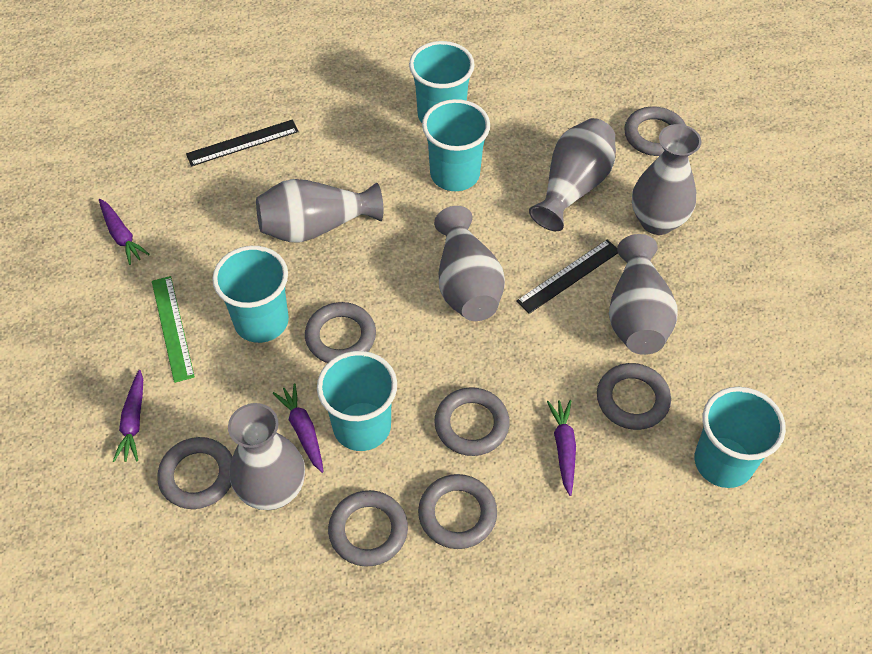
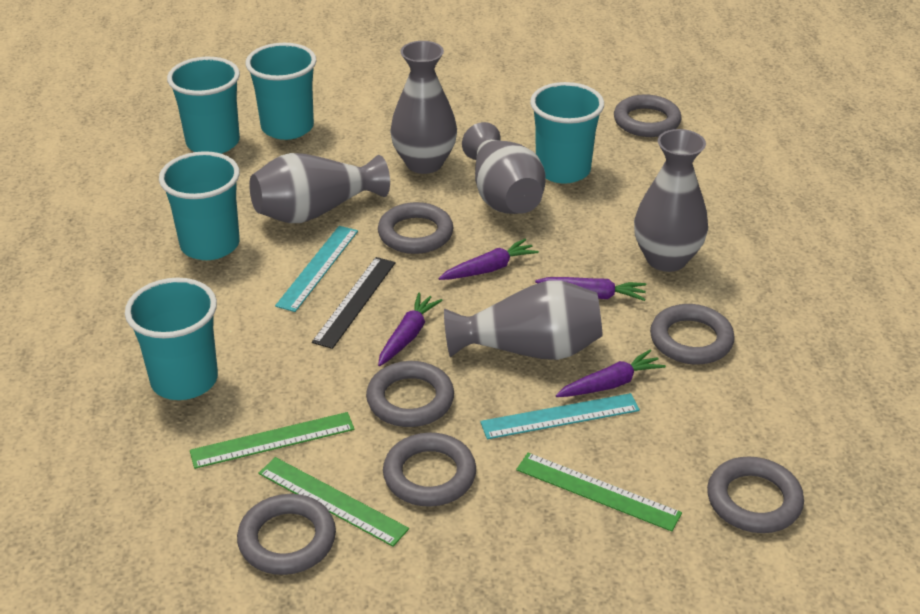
black ruler: 2 -> 1
green ruler: 1 -> 3
grey vase: 6 -> 5
turquoise ruler: 0 -> 2

